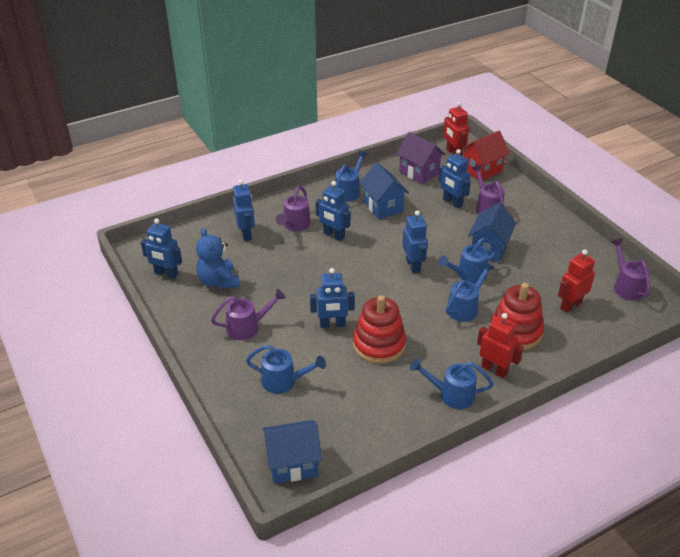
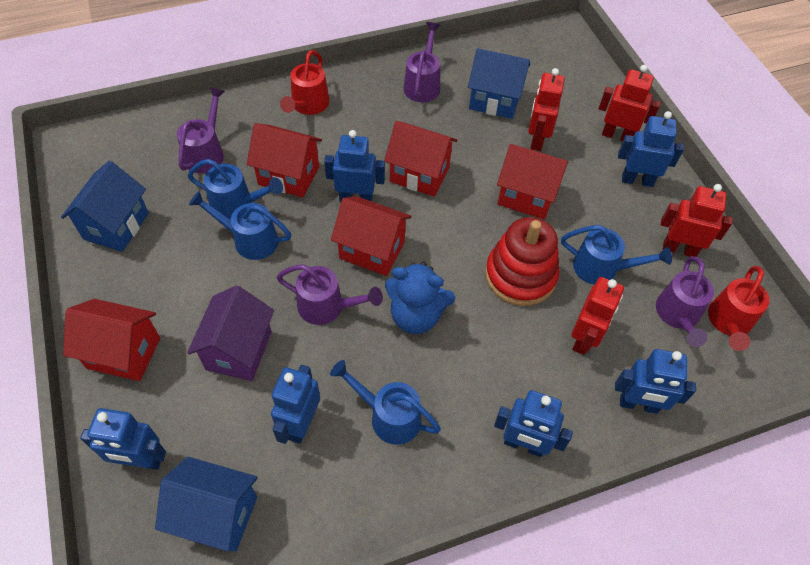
blue watering can: 5 -> 4
red house: 1 -> 5
red robot: 3 -> 4
red stacking toy: 2 -> 1
red watering can: 0 -> 2

